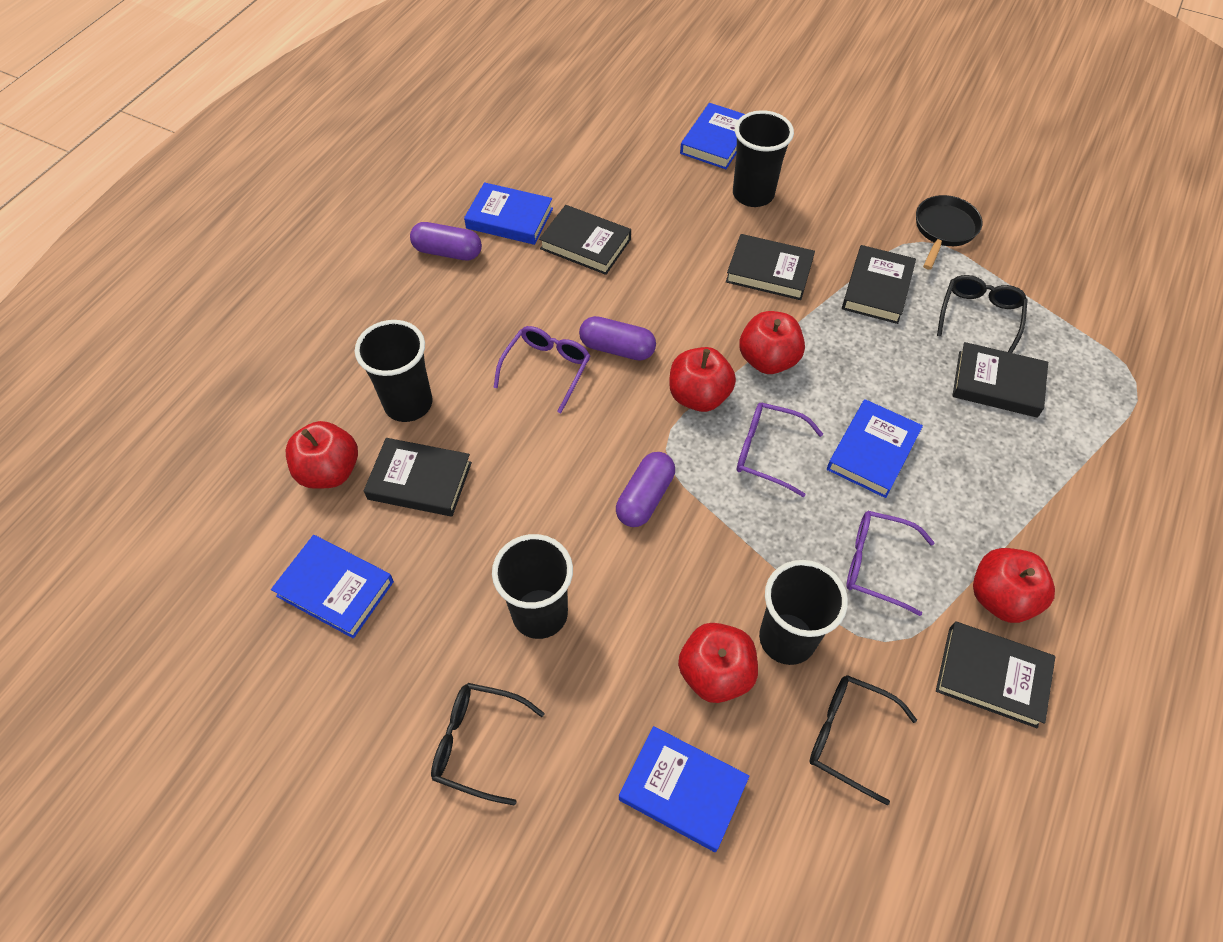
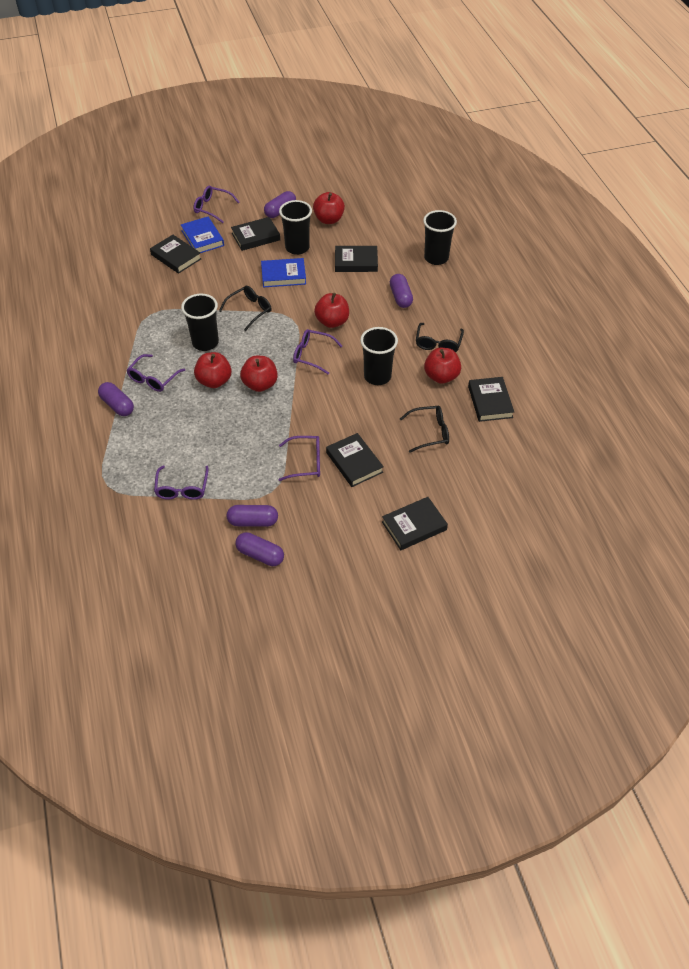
black pan: 1 -> 0
blue book: 5 -> 2
purple capsule: 3 -> 5
purple glasses: 3 -> 5

